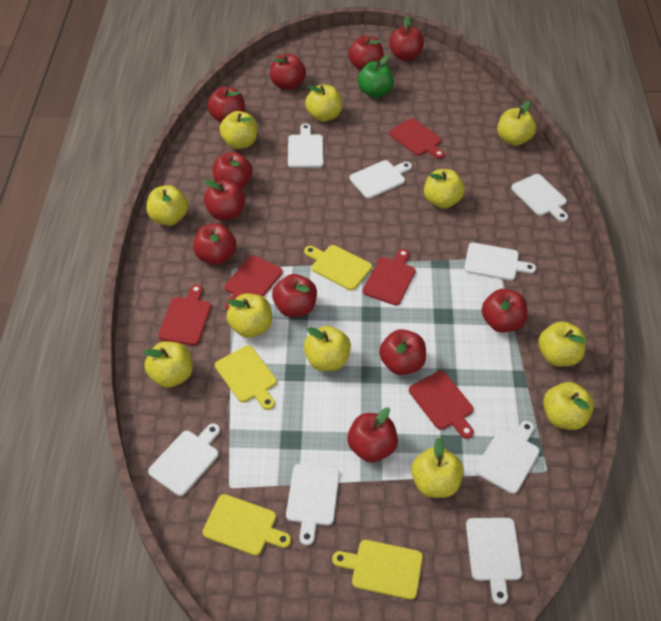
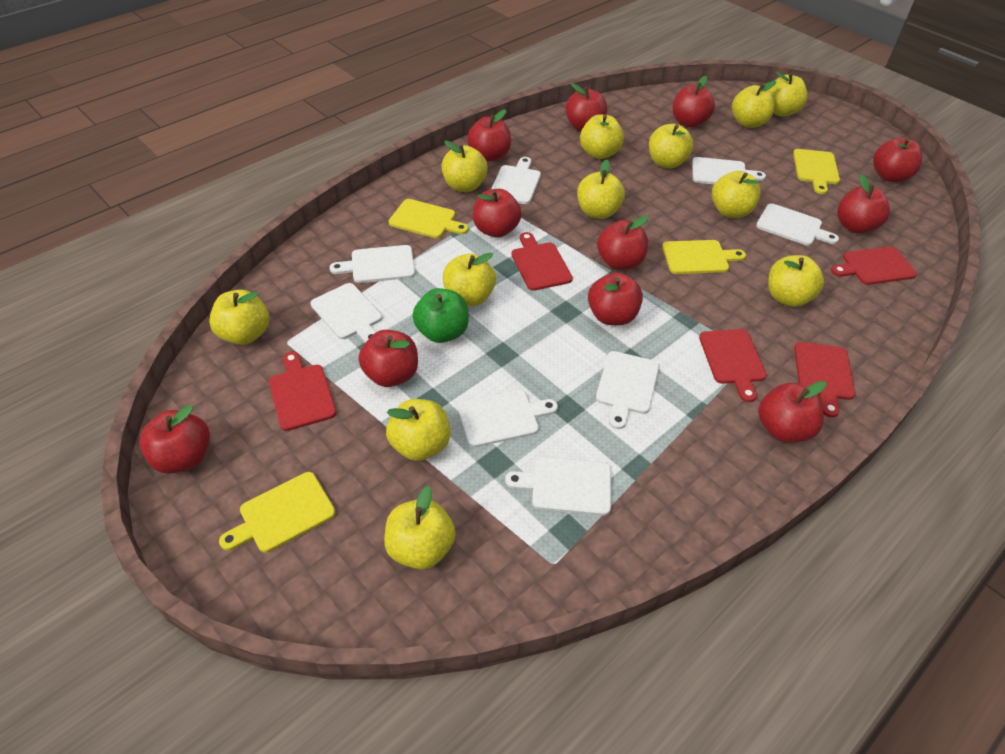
yellow apple: 11 -> 12

